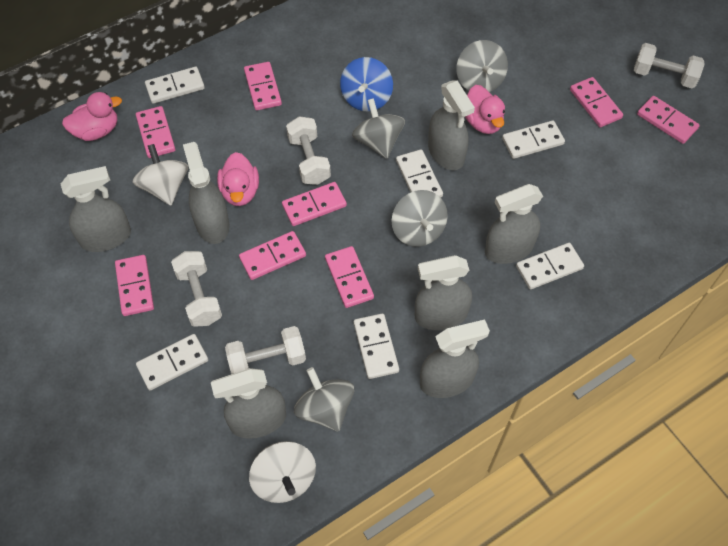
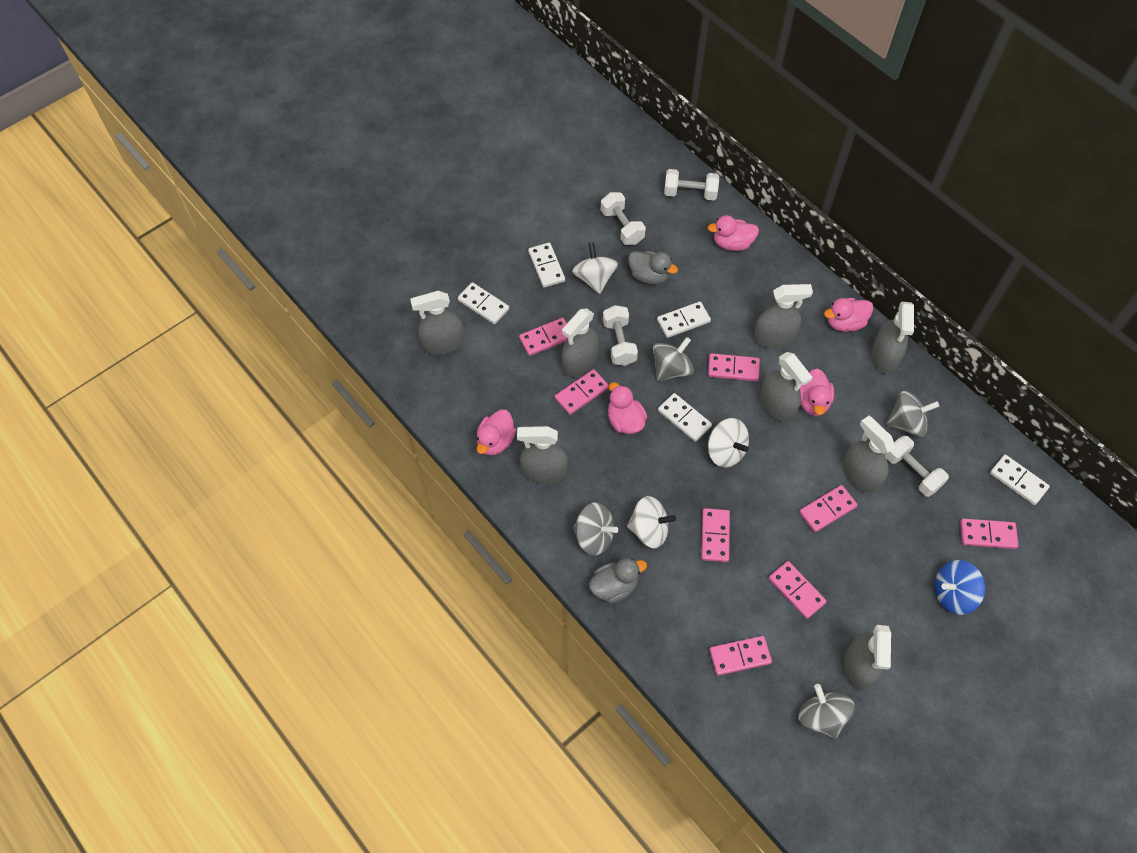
grey duck: 0 -> 2
grey spray bottle: 7 -> 8
pink duck: 3 -> 5
white domino: 6 -> 5
white spinning top: 2 -> 3

